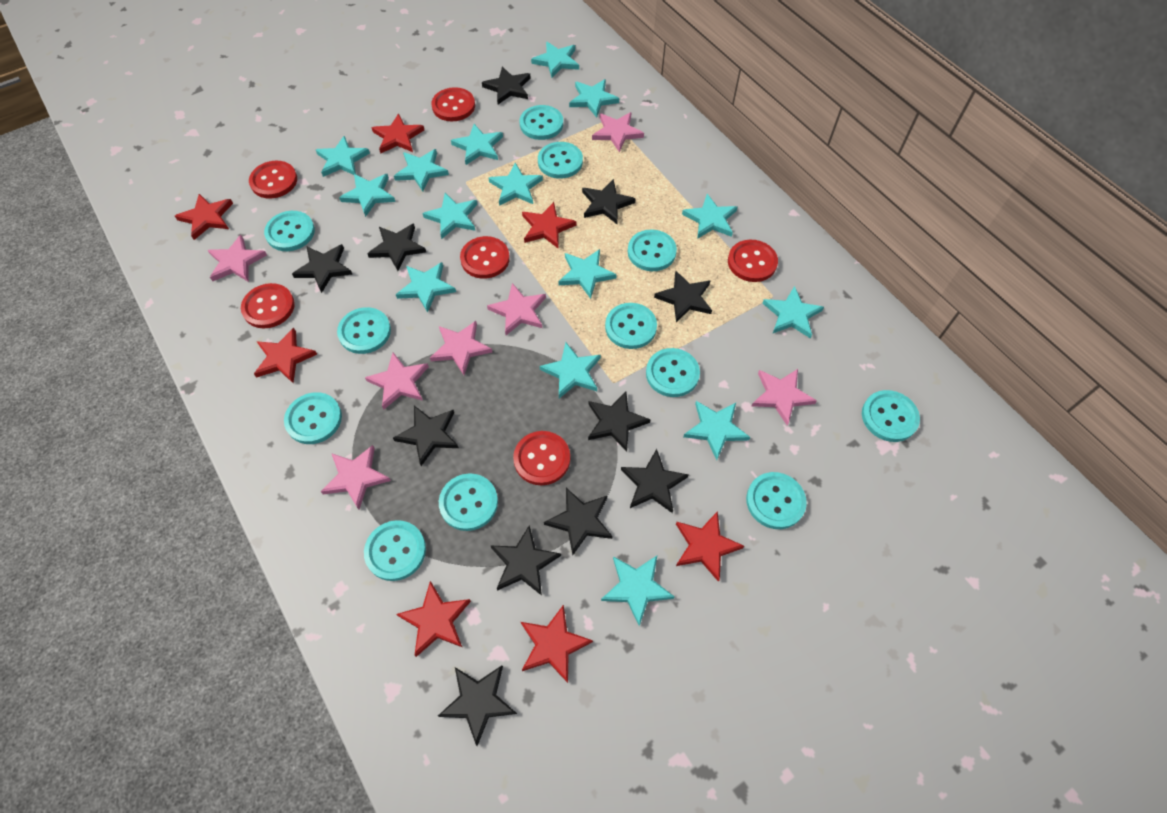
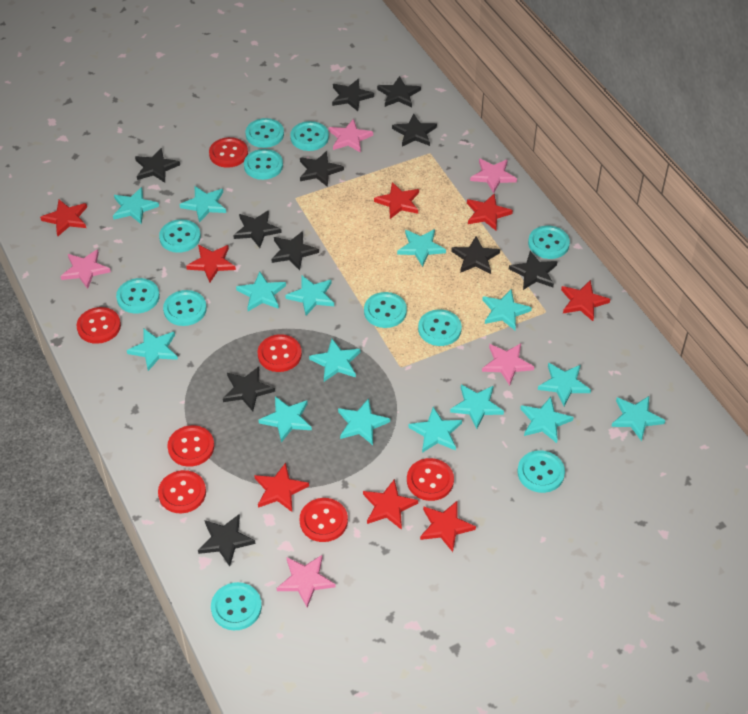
pink star: 7 -> 5
red button: 6 -> 7
red star: 7 -> 8
turquoise button: 12 -> 11

